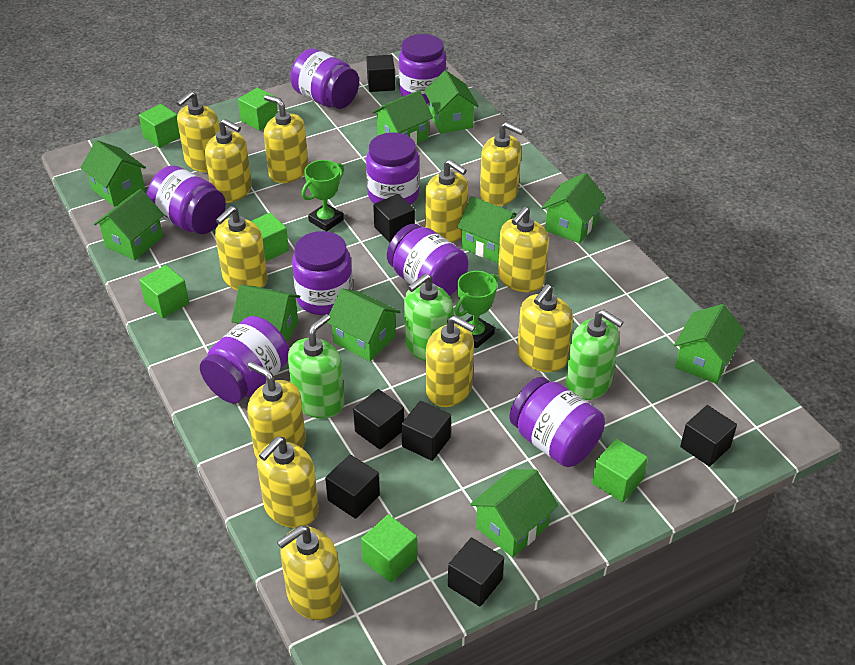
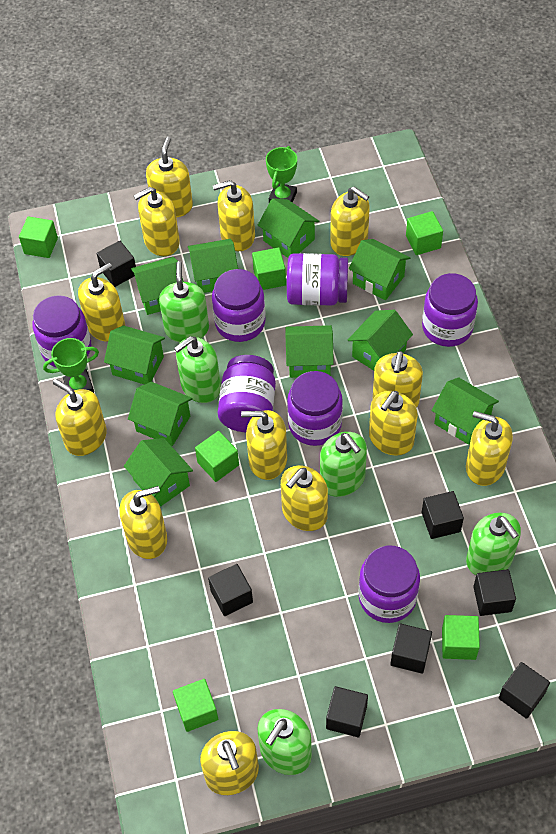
green soap dispenser: 3 -> 5
purple jar: 8 -> 7
yellow soap dispenser: 12 -> 13

